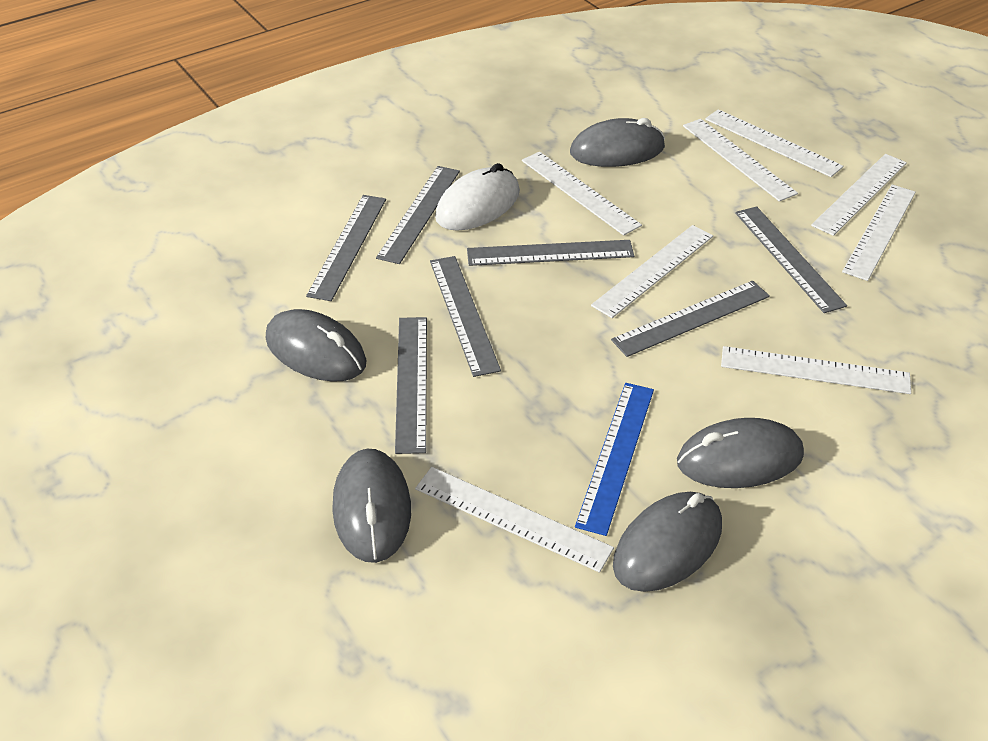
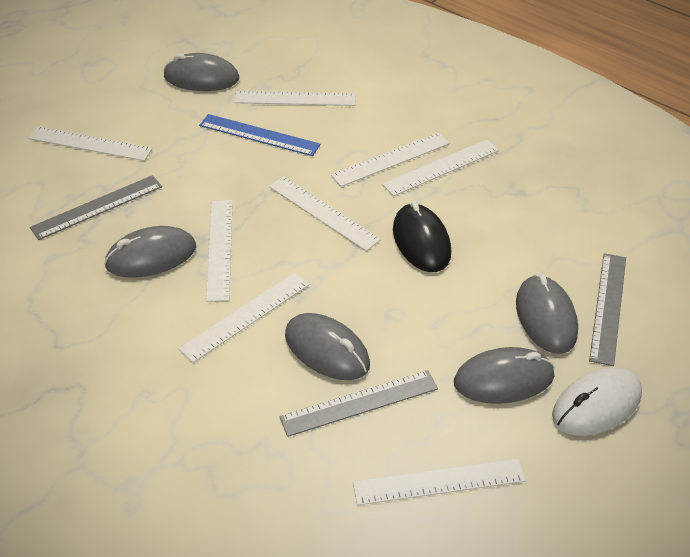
black mouse: 0 -> 1
grey ruler: 7 -> 3

